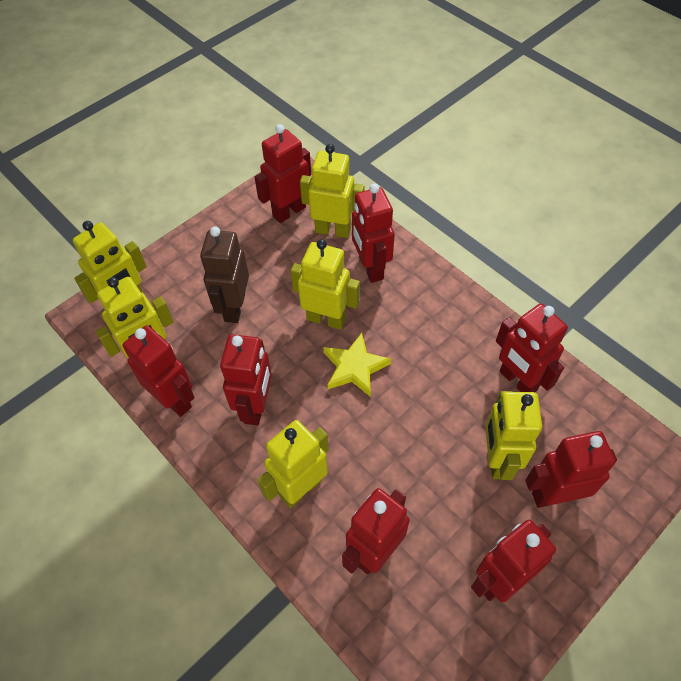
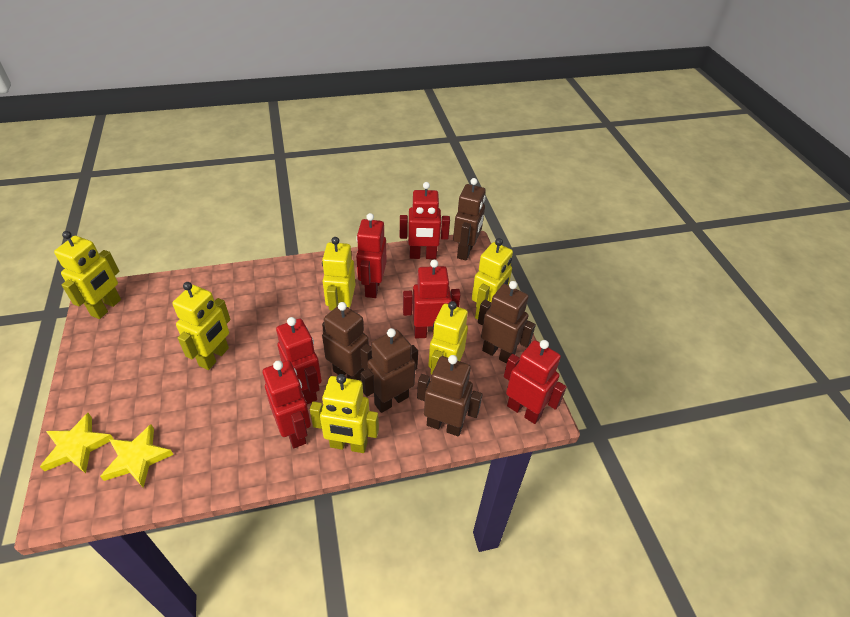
brown robot: 1 -> 5
red robot: 8 -> 6
yellow star: 1 -> 2

